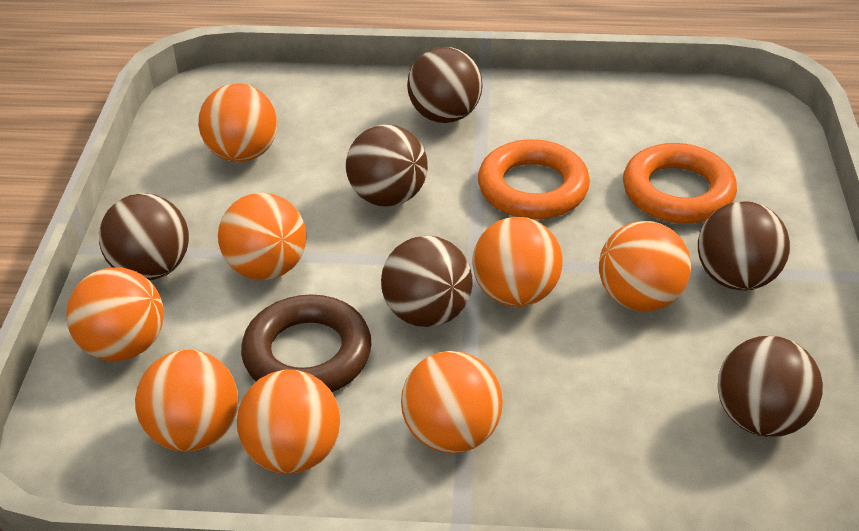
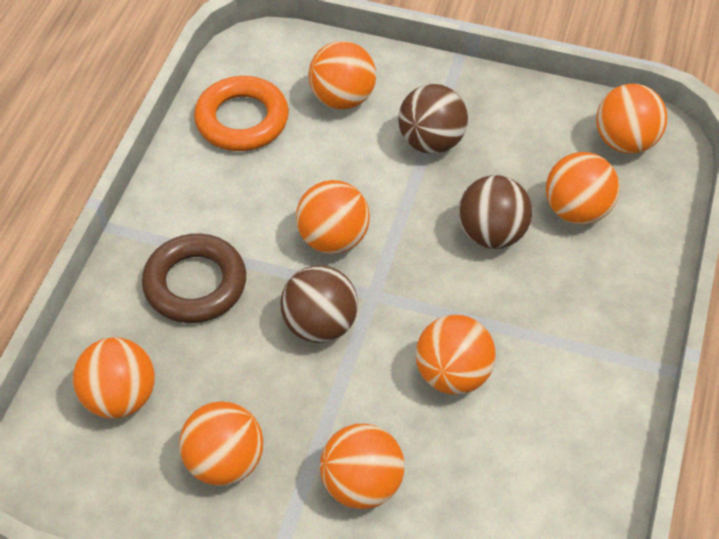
brown ball: 6 -> 3
orange ring: 2 -> 1

